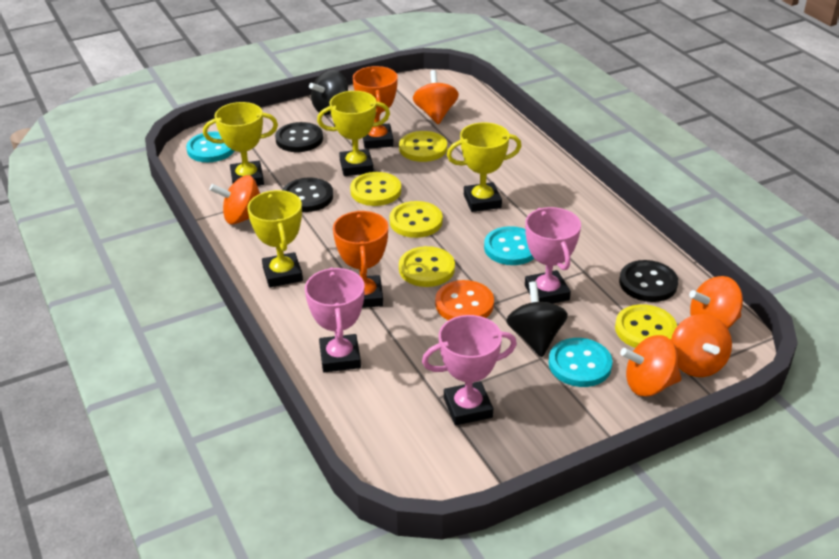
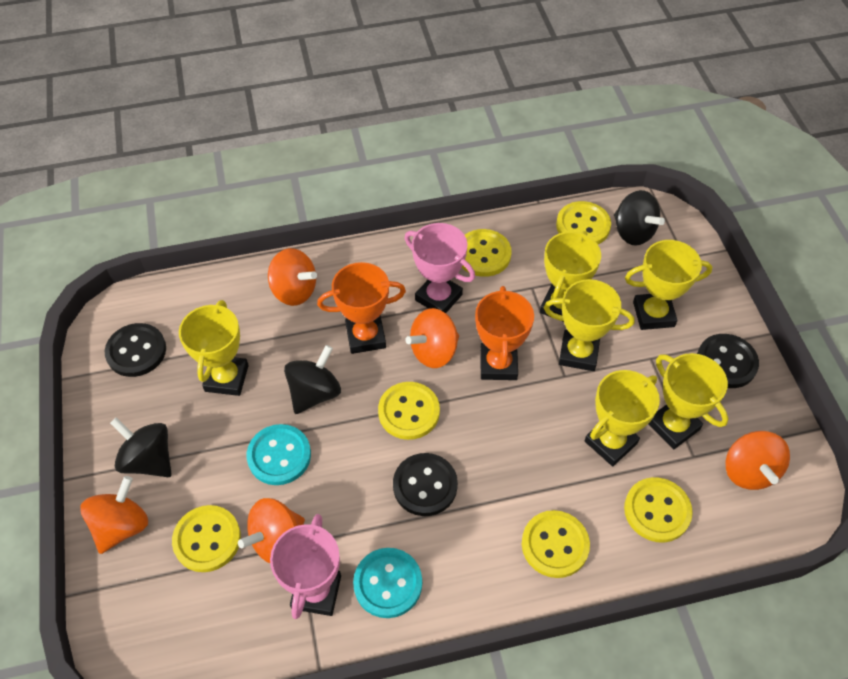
black spinning top: 2 -> 3
orange button: 1 -> 0
pink trophy: 3 -> 2
turquoise button: 3 -> 2
yellow button: 5 -> 6
yellow trophy: 4 -> 6

